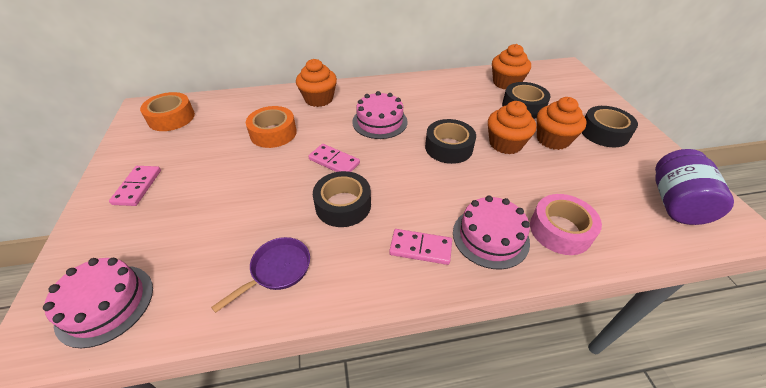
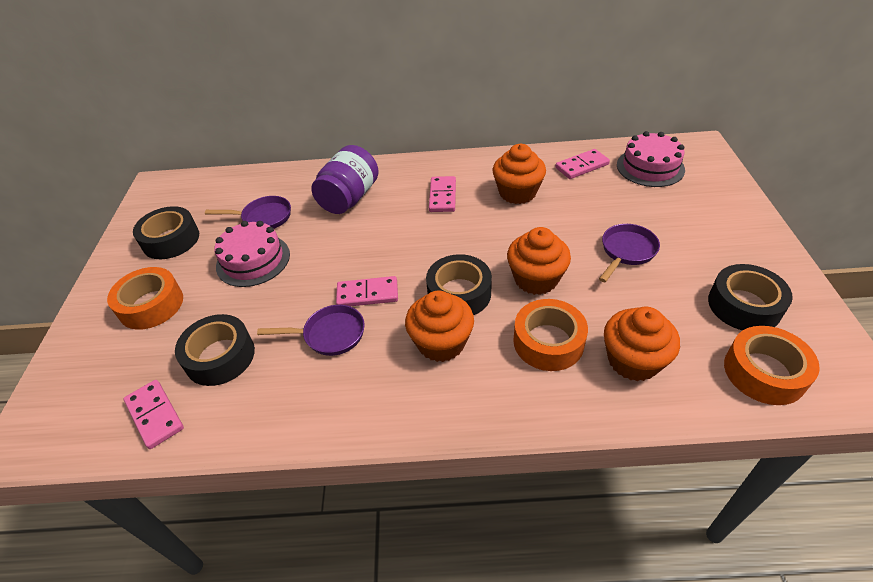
orange tape: 2 -> 3
pink cake: 3 -> 2
pink domino: 3 -> 4
pink tape: 1 -> 0
purple pan: 1 -> 3

